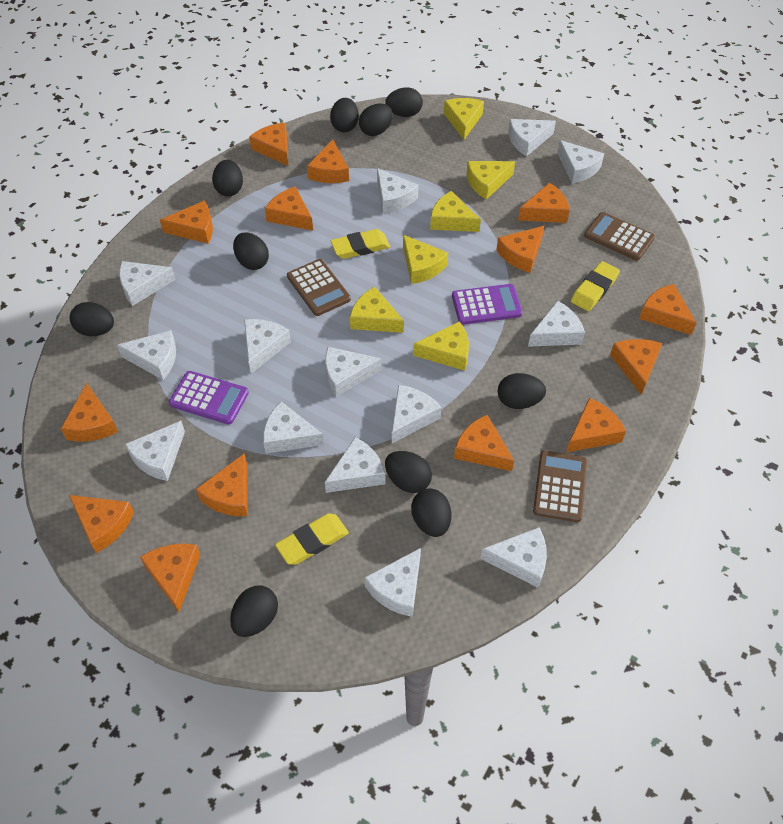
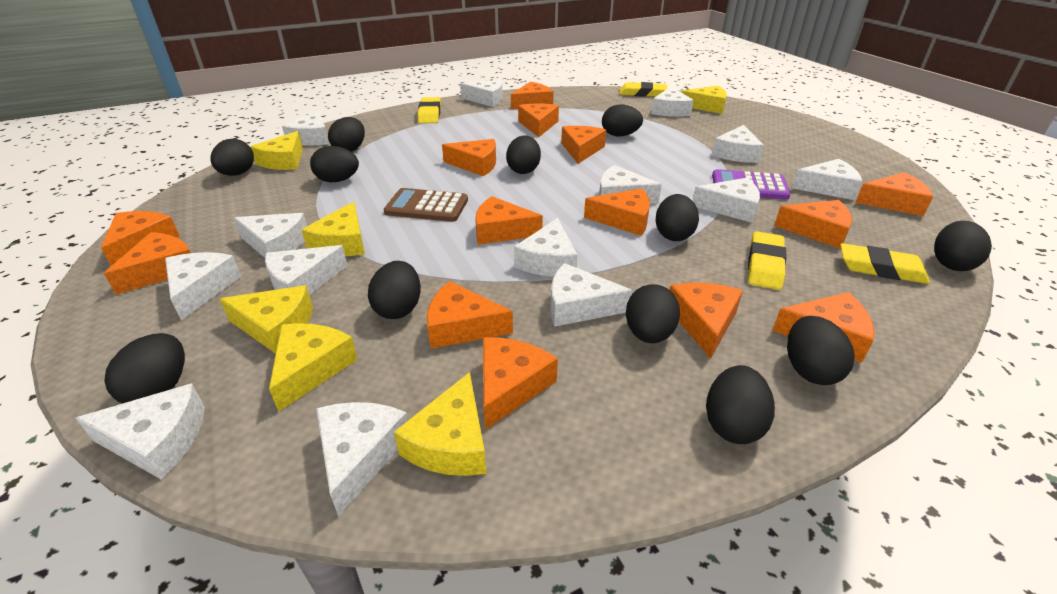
black egg: 10 -> 12
brown calculator: 3 -> 1
purple calculator: 2 -> 1
yellow eraser: 3 -> 4

